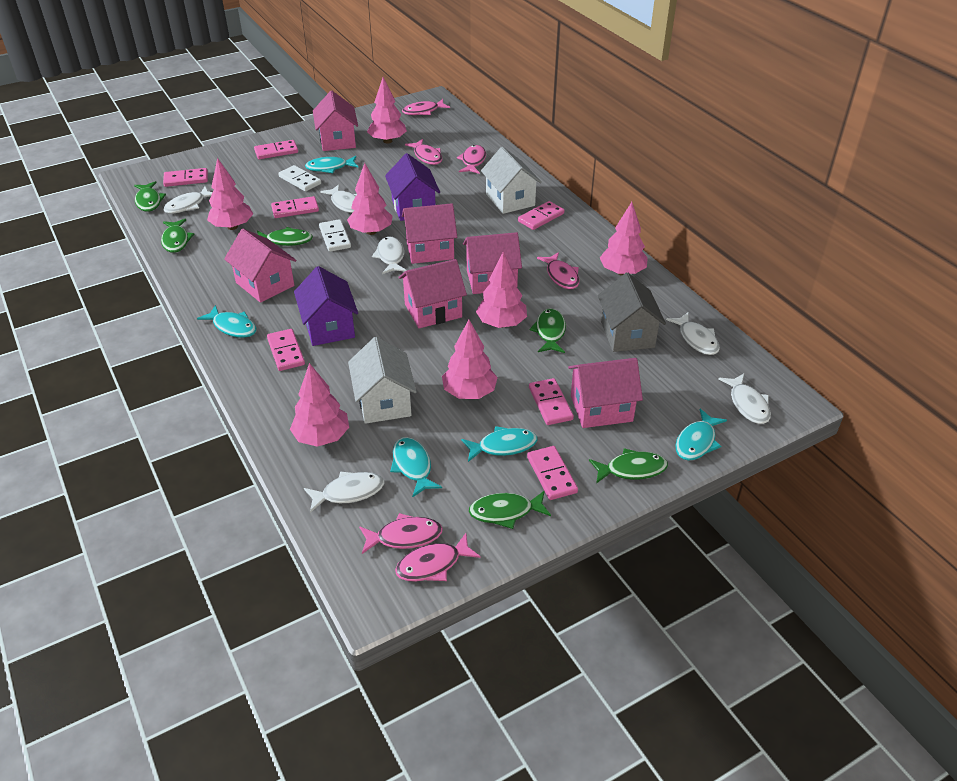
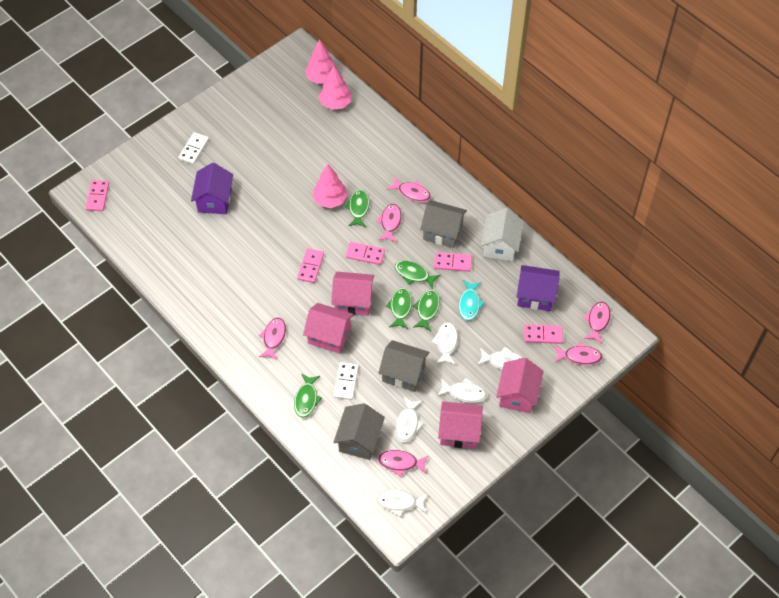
green fish: 6 -> 5
grey house: 1 -> 3
pink domino: 7 -> 5
pink house: 6 -> 4
pink tree: 7 -> 3
turquoise fish: 5 -> 1
white fish: 6 -> 5
white house: 2 -> 1

